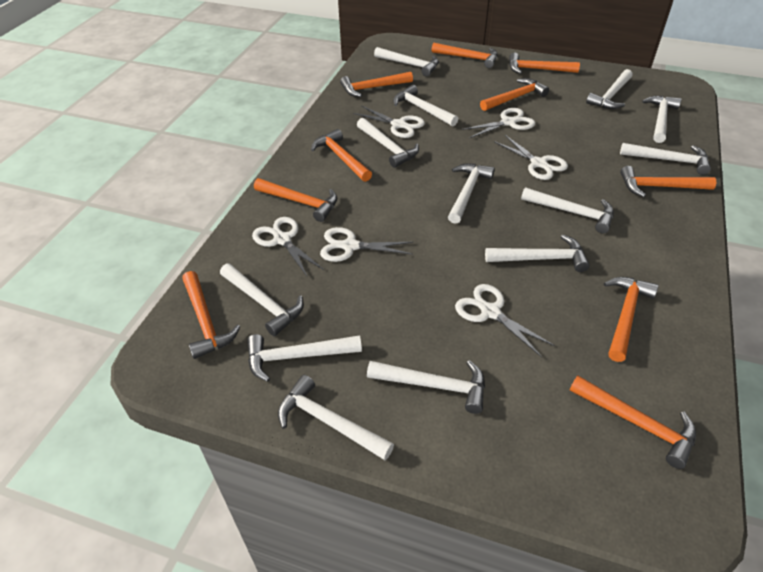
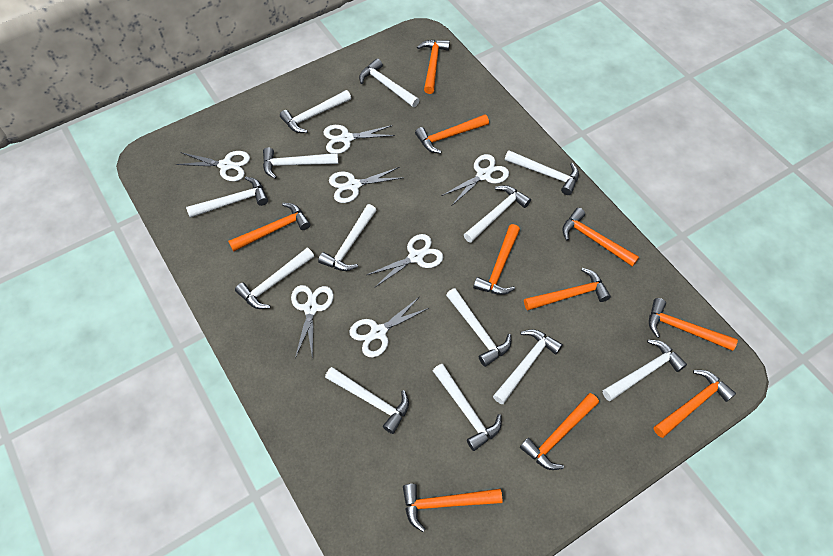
white scissors: 6 -> 7

